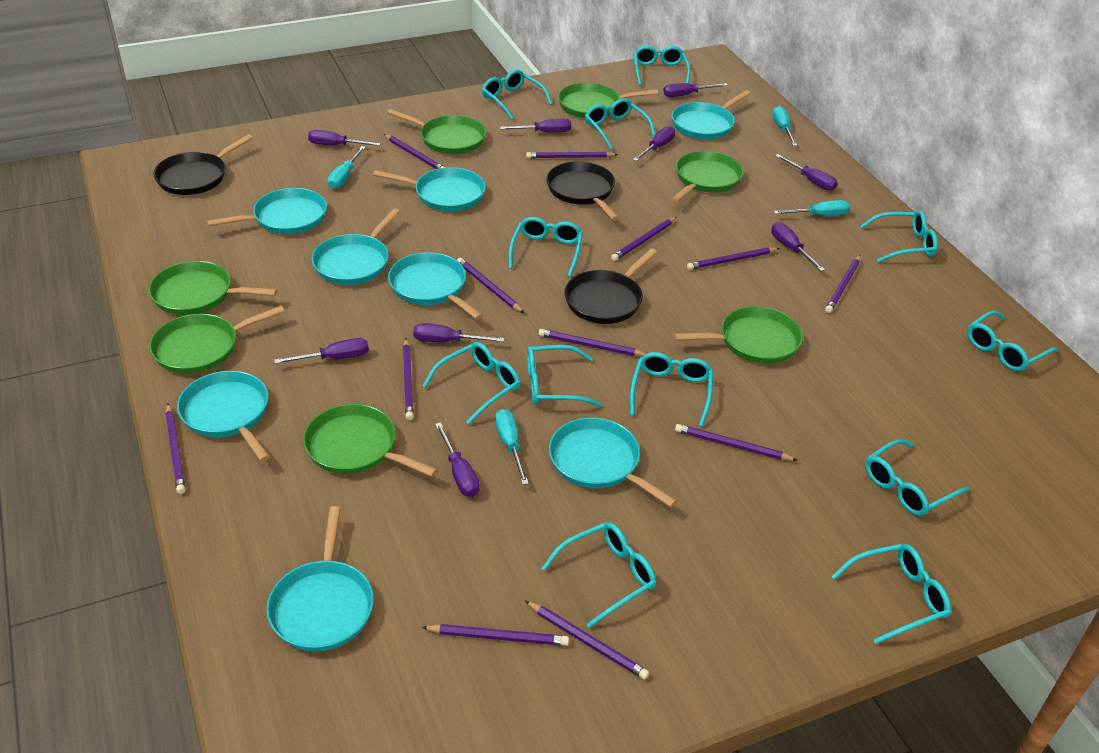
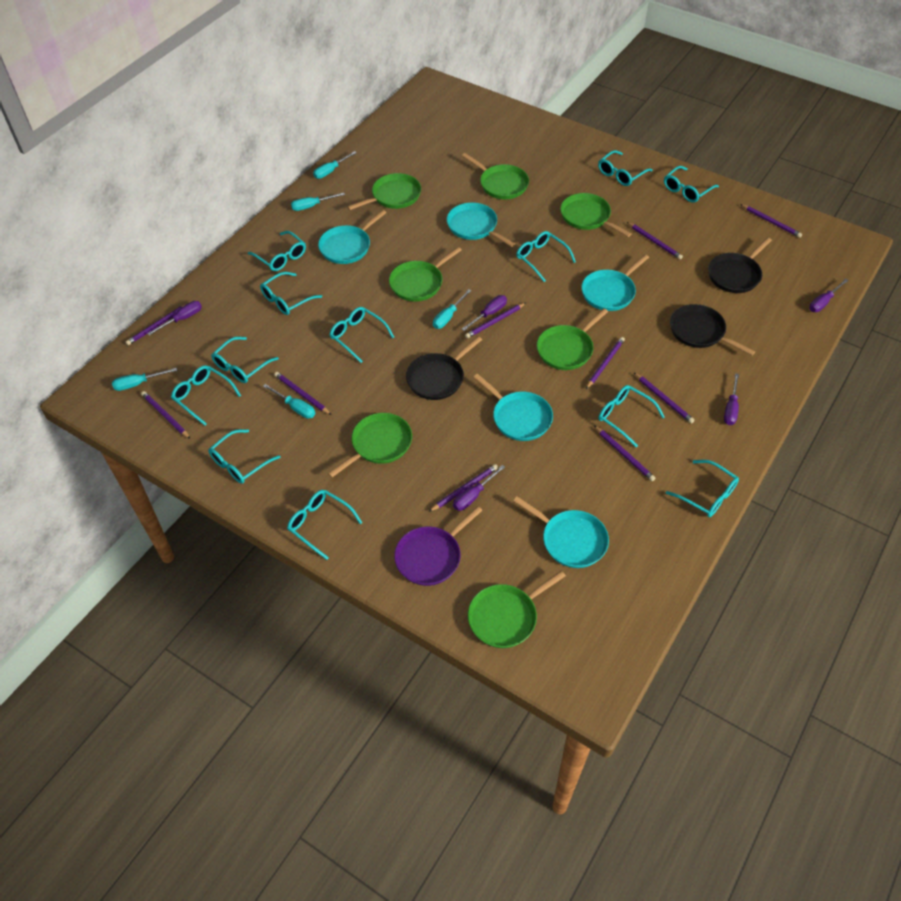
purple pan: 0 -> 1
purple pencil: 12 -> 10
purple screwdriver: 9 -> 5
turquoise pan: 8 -> 5
turquoise screwdriver: 4 -> 5

